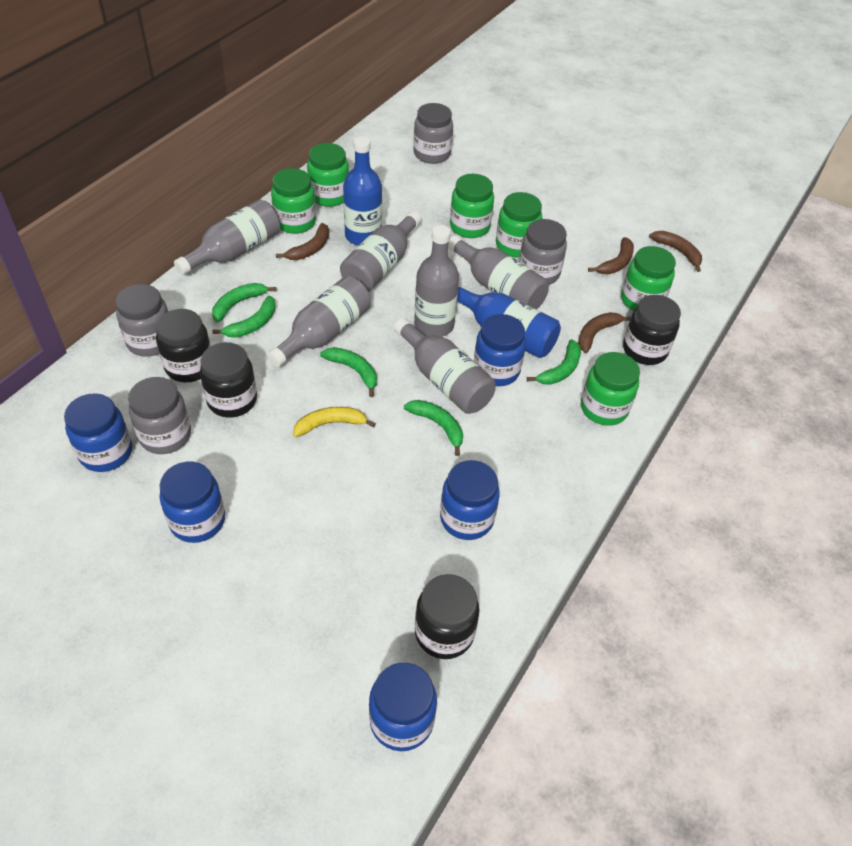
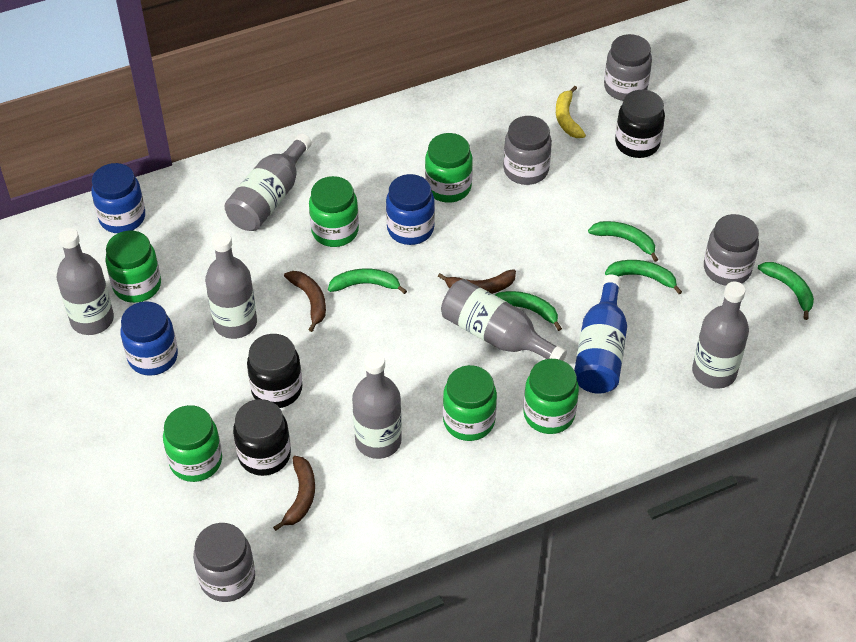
black jar: 4 -> 3
blue bottle: 2 -> 1
blue jar: 5 -> 3
brown banana: 4 -> 3

